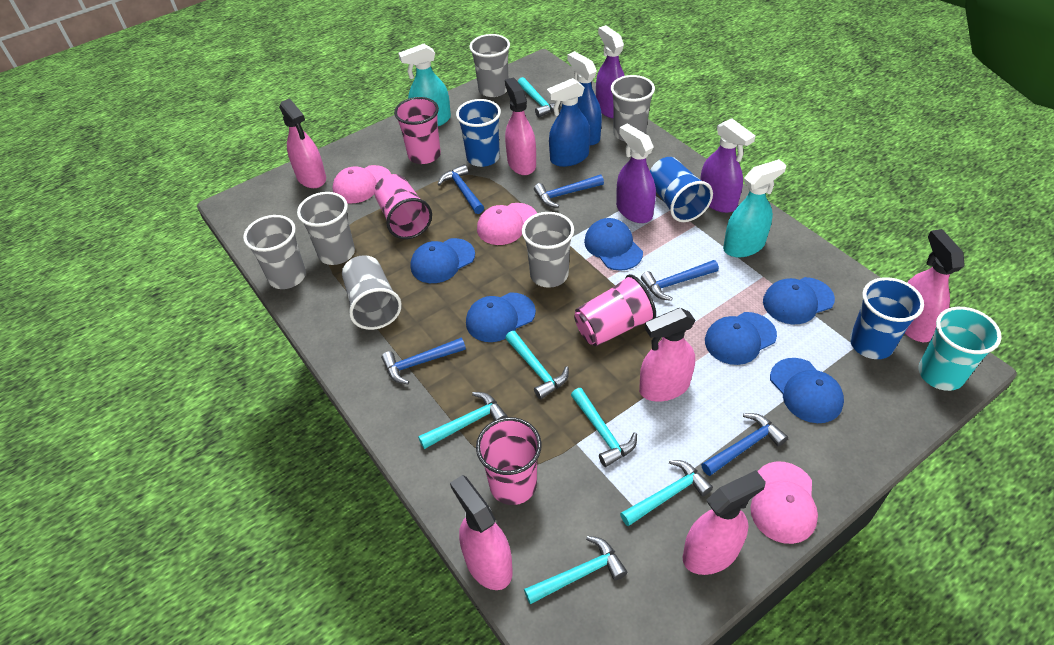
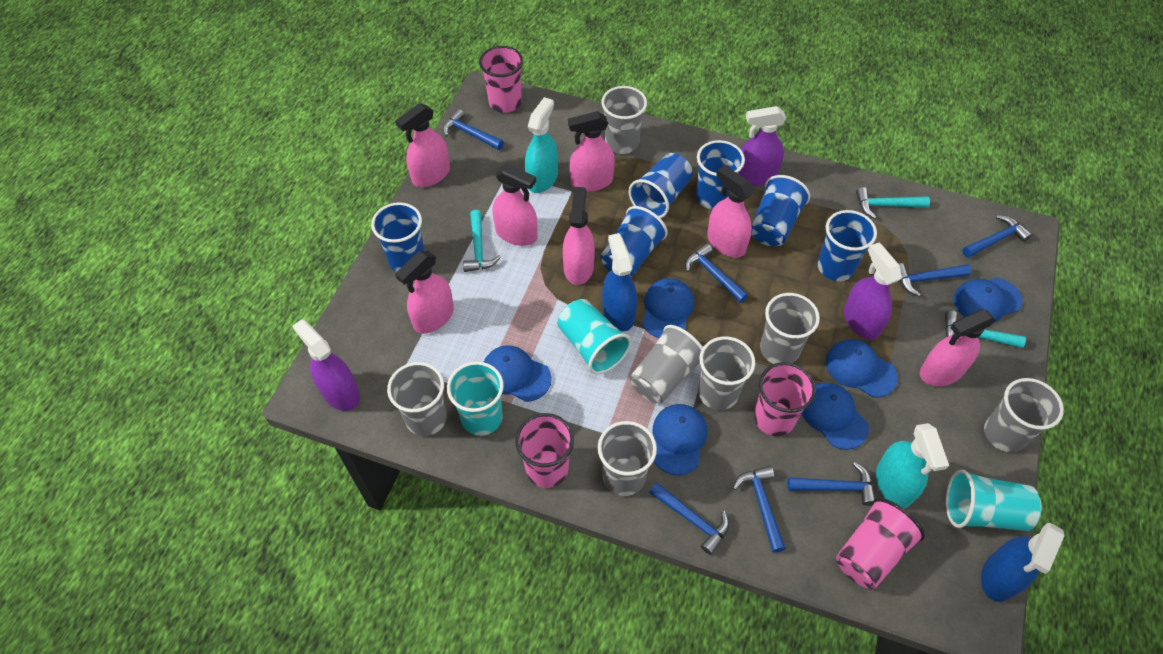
blue cup: 3 -> 6
blue hammer: 5 -> 7
grey cup: 6 -> 7
pink cap: 3 -> 0
pink spray bottle: 6 -> 7
turquoise cup: 1 -> 3
turquoise hammer: 6 -> 3

